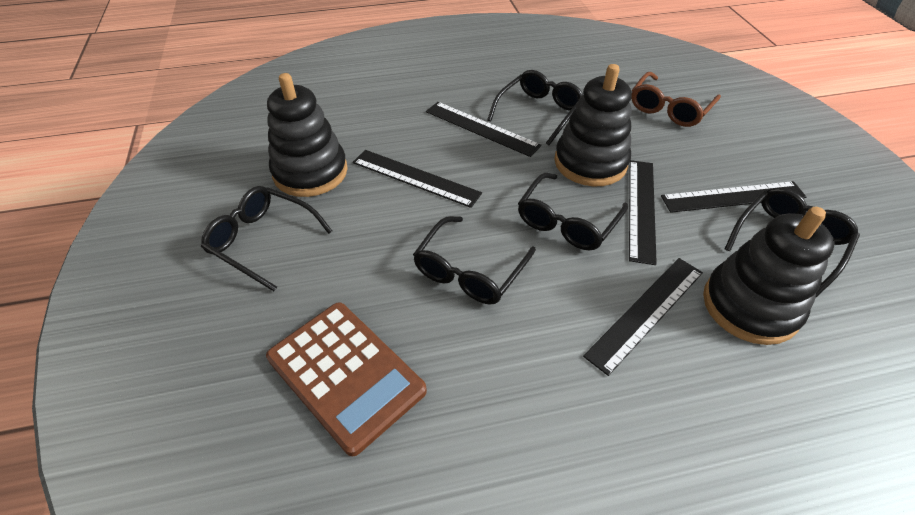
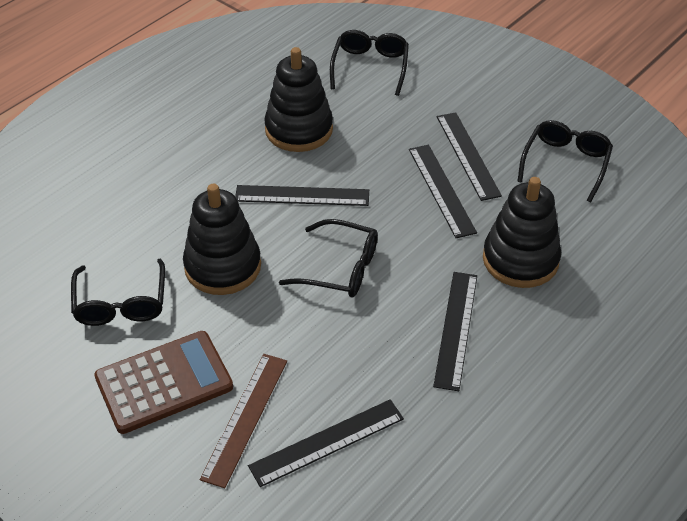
black glasses: 5 -> 4
brown glasses: 1 -> 0
brown ruler: 0 -> 1

